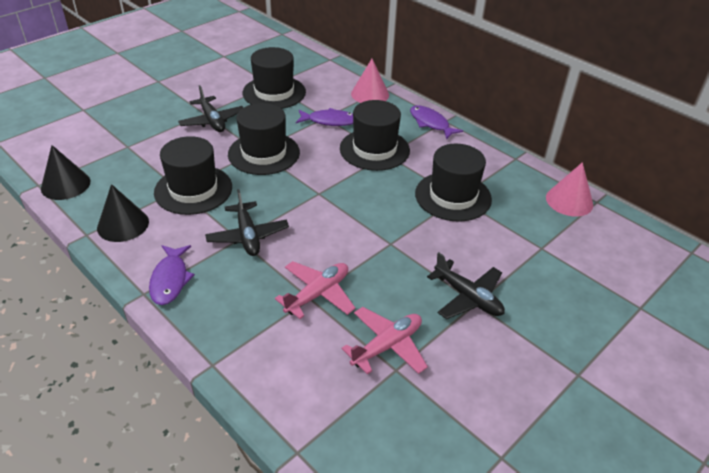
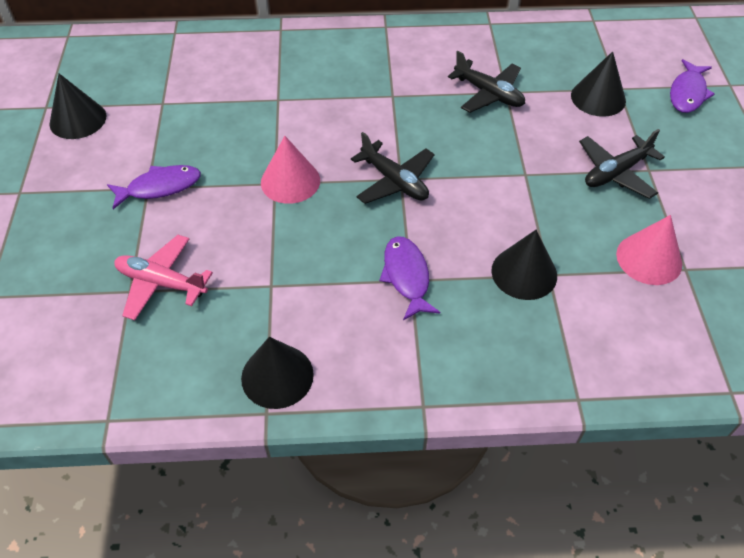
black cone: 2 -> 4
black hat: 5 -> 0
pink plane: 2 -> 1

